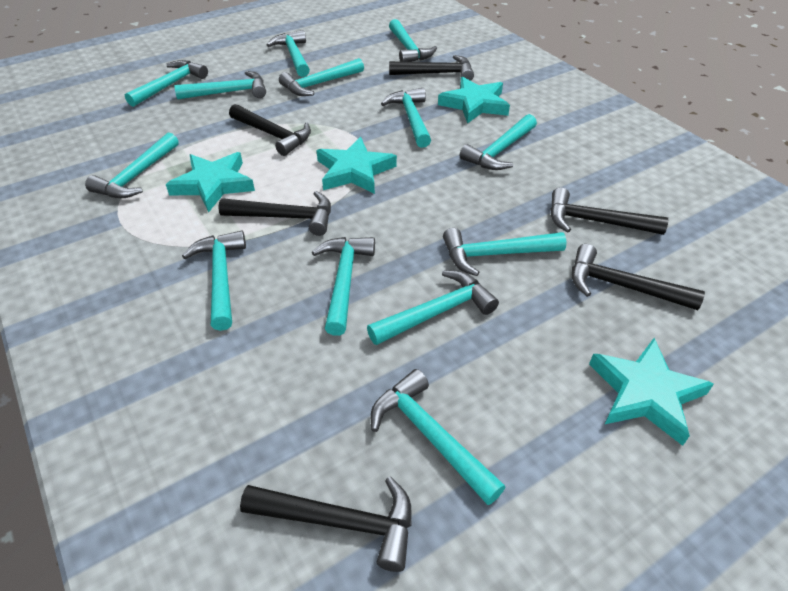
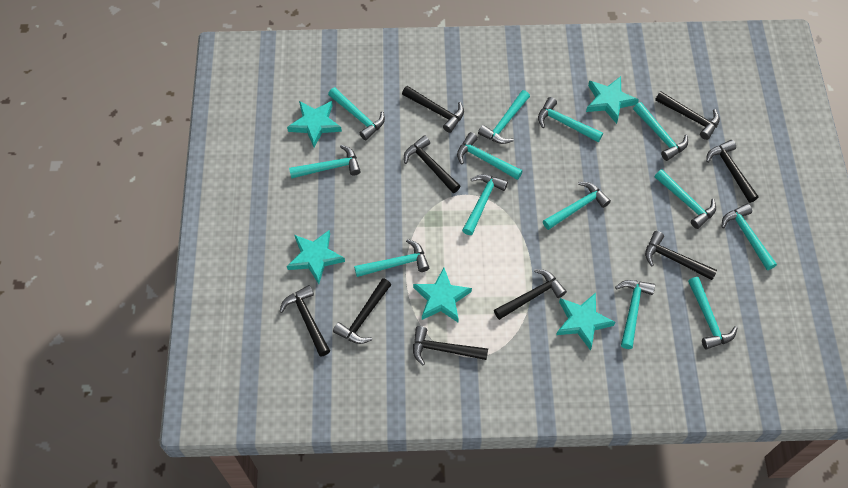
black hammer: 6 -> 9
turquoise star: 4 -> 5

